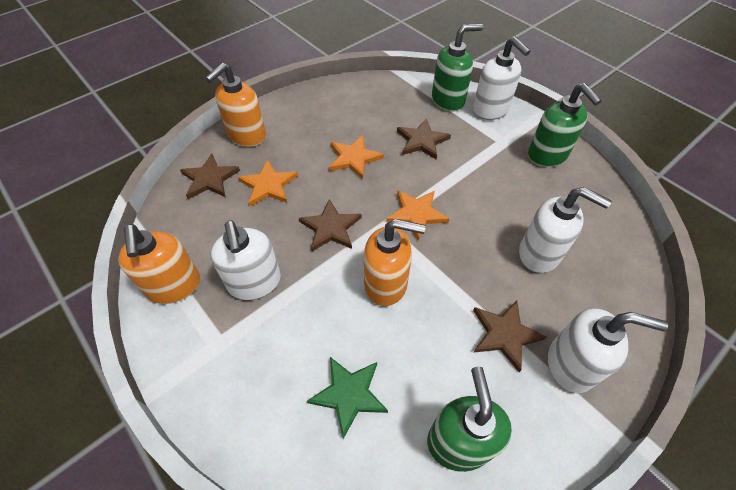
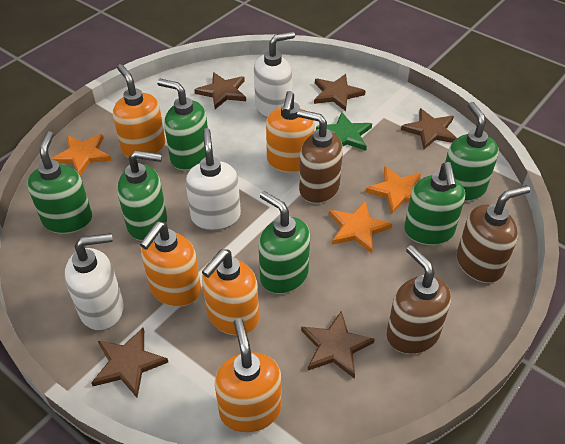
brown soap dispenser: 0 -> 3
brown star: 4 -> 5
green soap dispenser: 3 -> 6
orange soap dispenser: 3 -> 5
white soap dispenser: 4 -> 3

